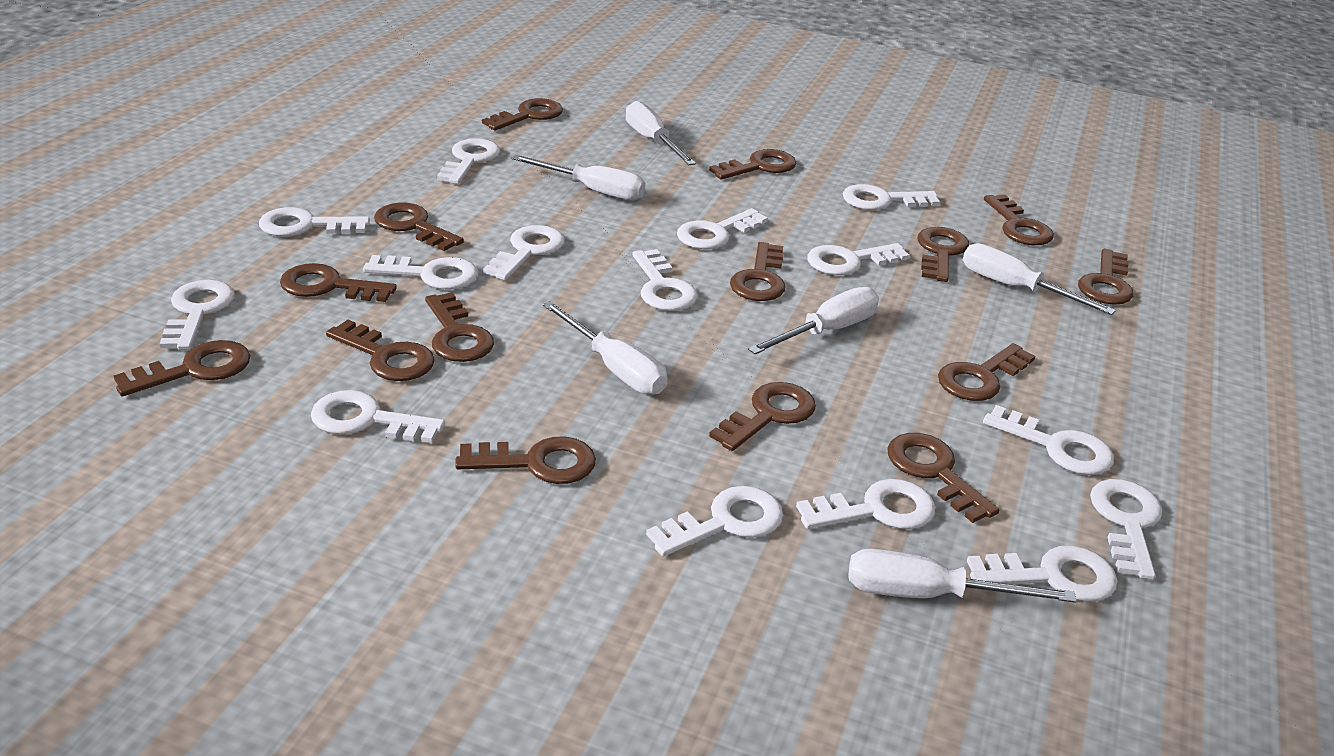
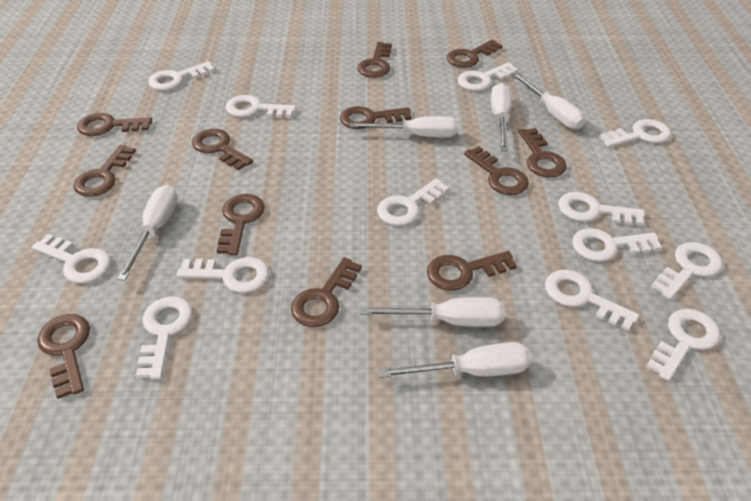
brown key: 15 -> 12
white key: 15 -> 13

